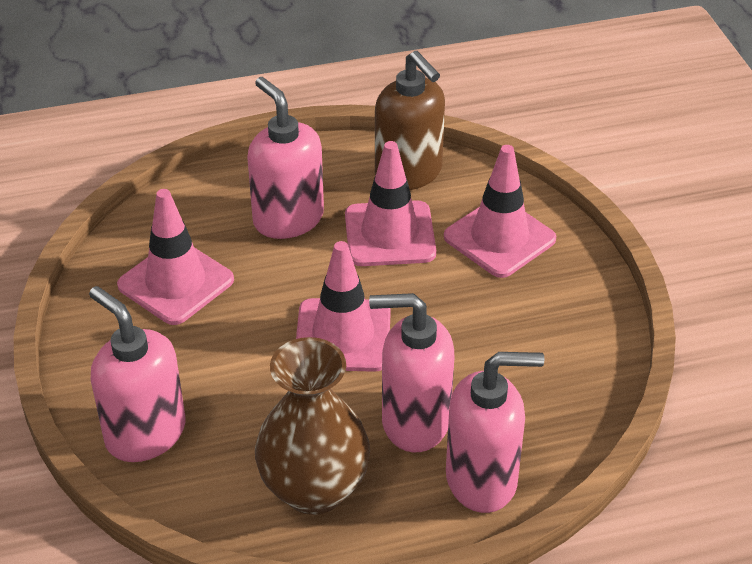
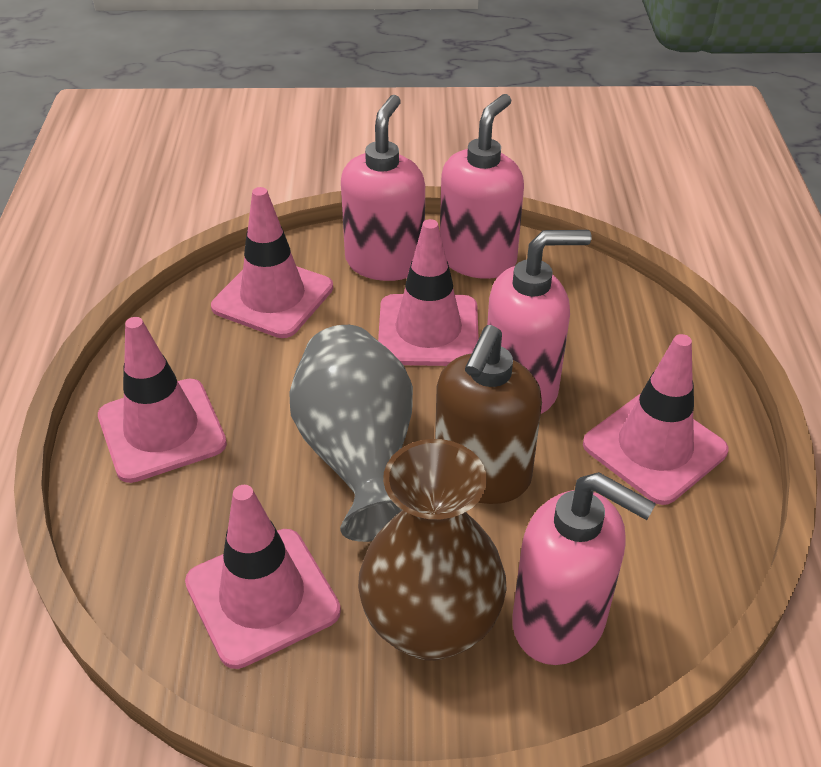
grey vase: 0 -> 1
pink traffic cone: 4 -> 5

